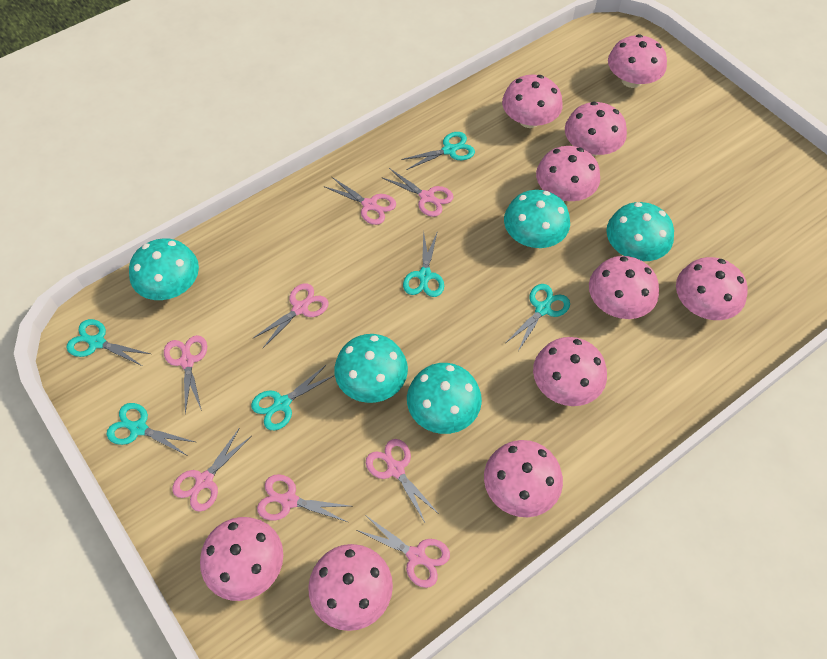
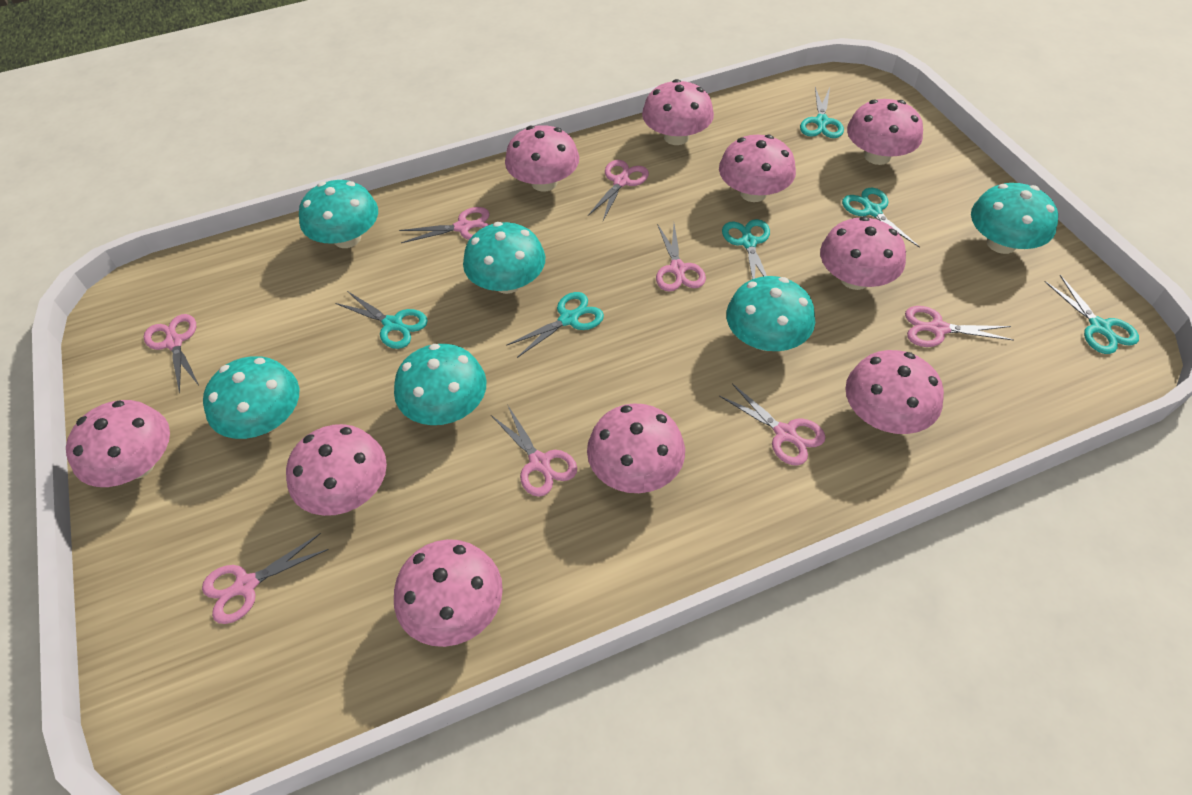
turquoise mushroom: 5 -> 6

